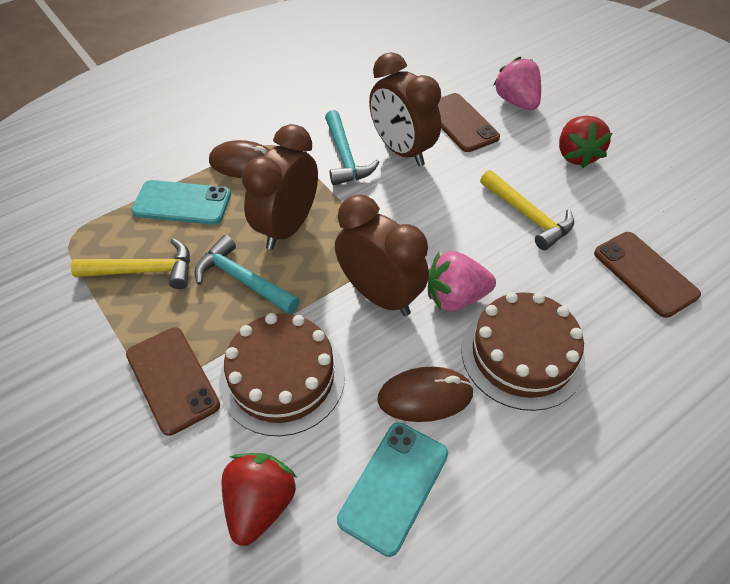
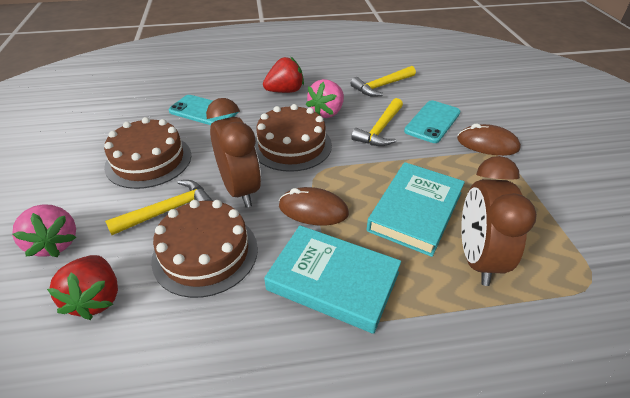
brown cake: 2 -> 3
brown clock: 3 -> 2
brown phone: 3 -> 0
turquoise book: 0 -> 2
turquoise hammer: 2 -> 0
yellow hammer: 2 -> 3

